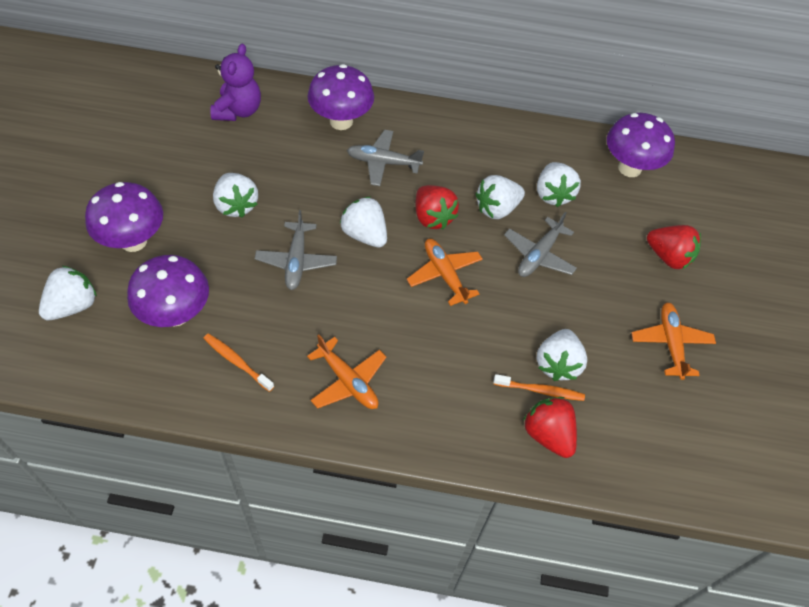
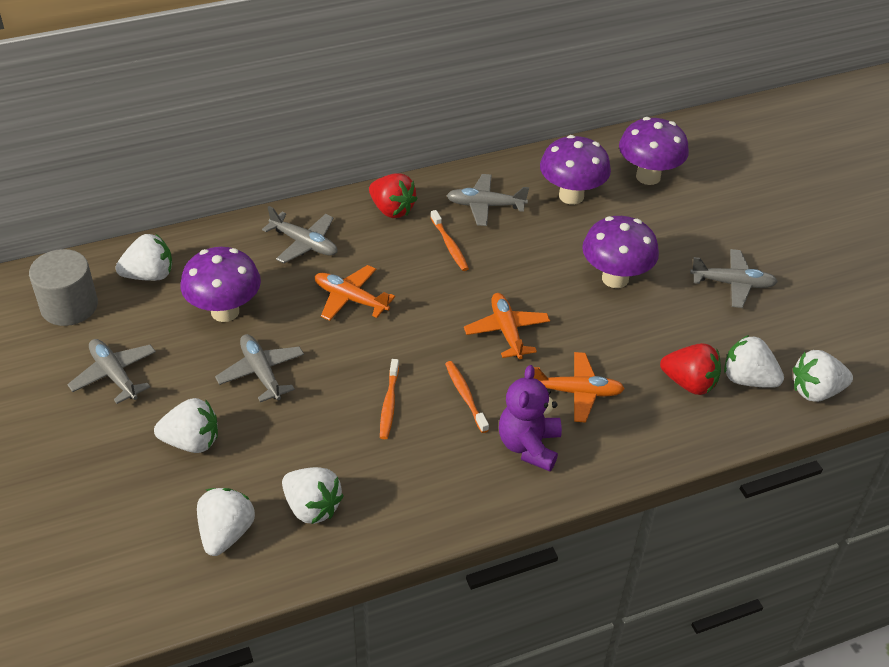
grey cylinder: 0 -> 1
grey plane: 3 -> 5
orange toothbrush: 2 -> 3
red strawberry: 3 -> 2

